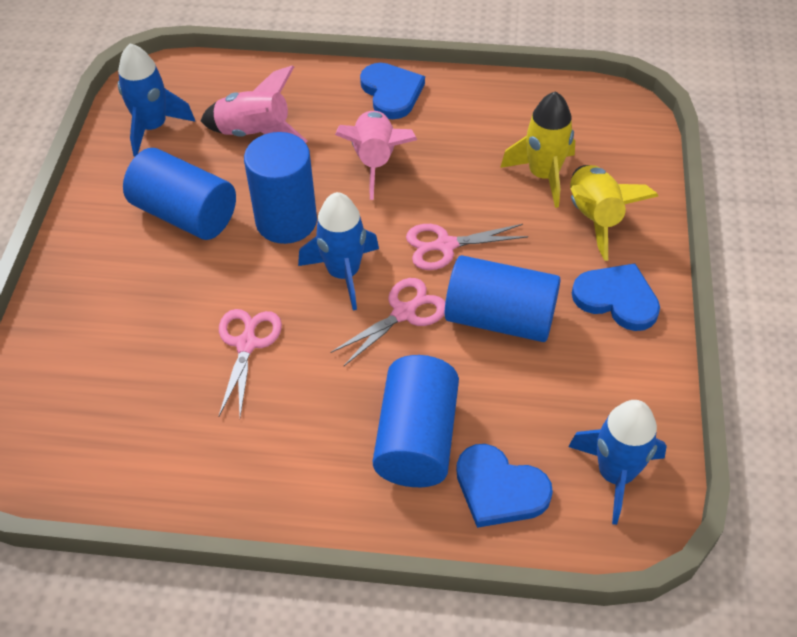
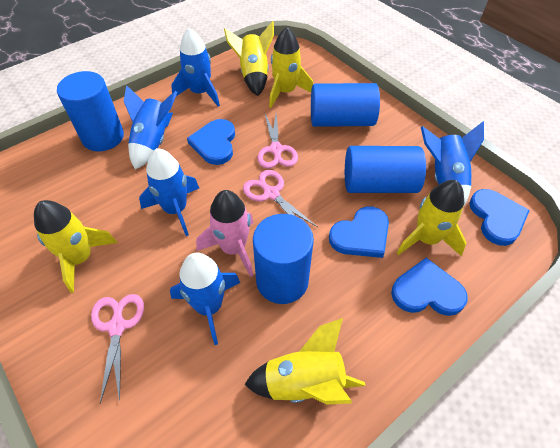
blue heart: 3 -> 4
blue rocket: 3 -> 5
pink rocket: 2 -> 1
yellow rocket: 2 -> 5

